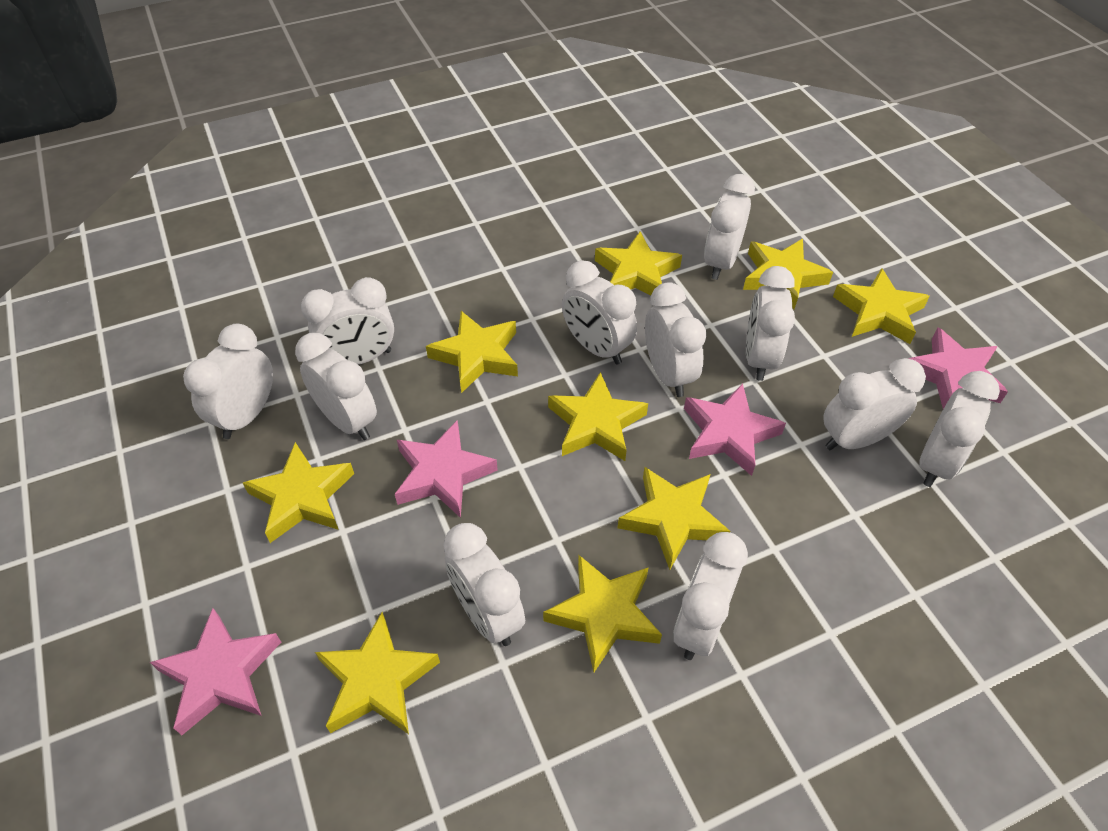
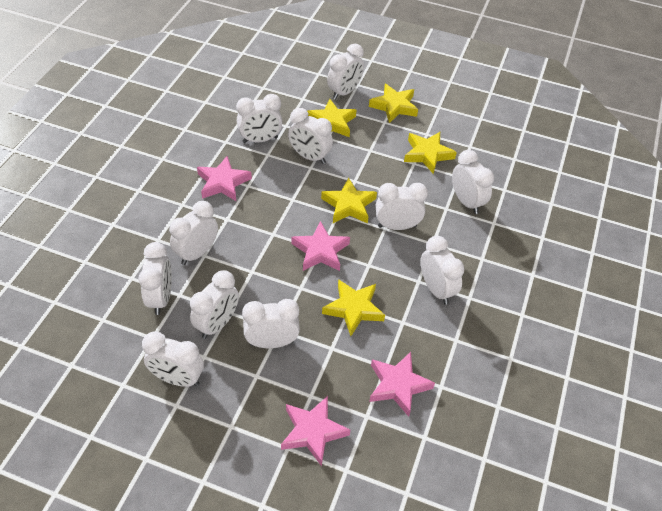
yellow star: 9 -> 5

